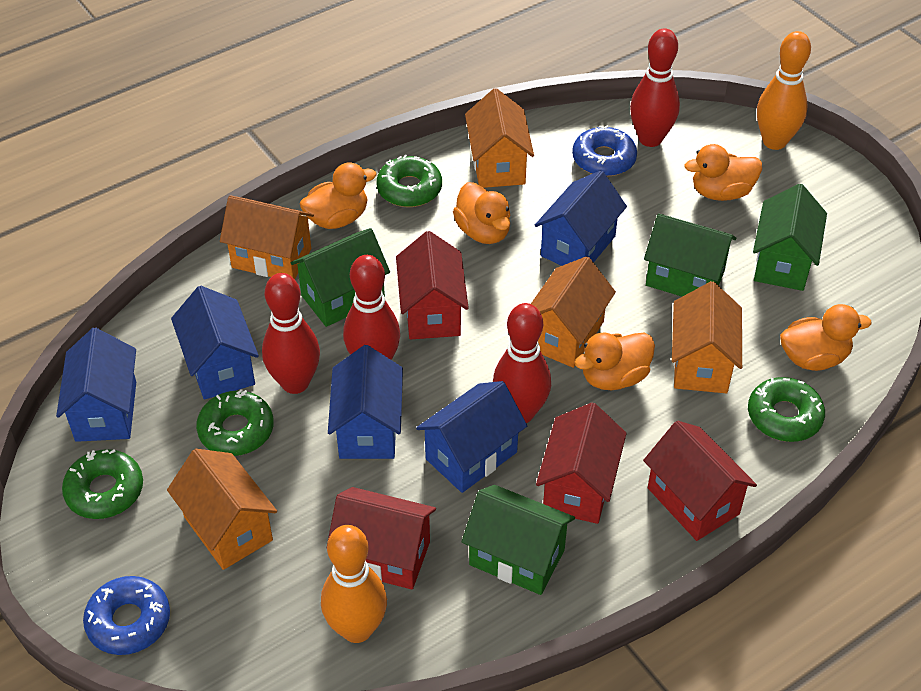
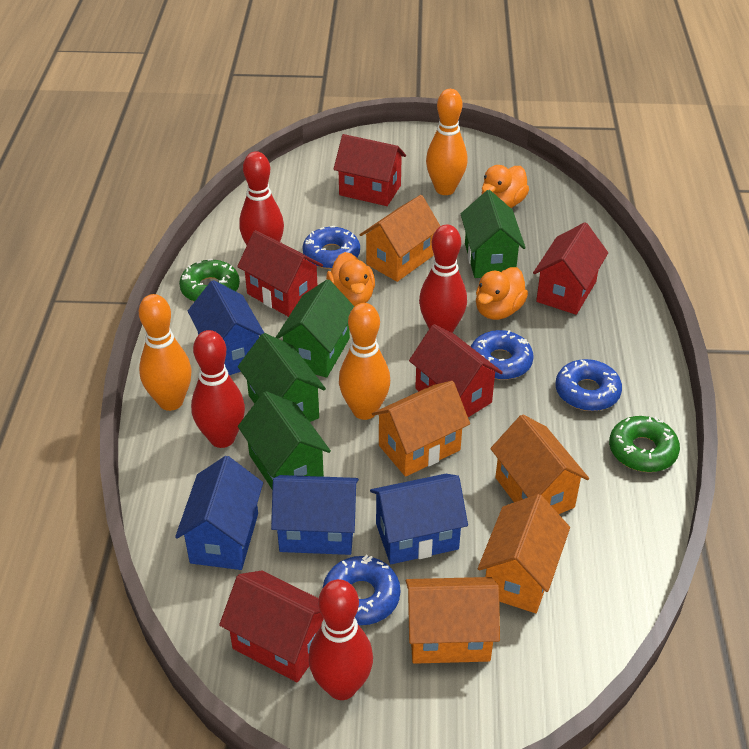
blue donut: 2 -> 4
blue house: 5 -> 4
green donut: 4 -> 2
orange bowling pin: 2 -> 3
orange duck: 5 -> 3
red house: 4 -> 5

